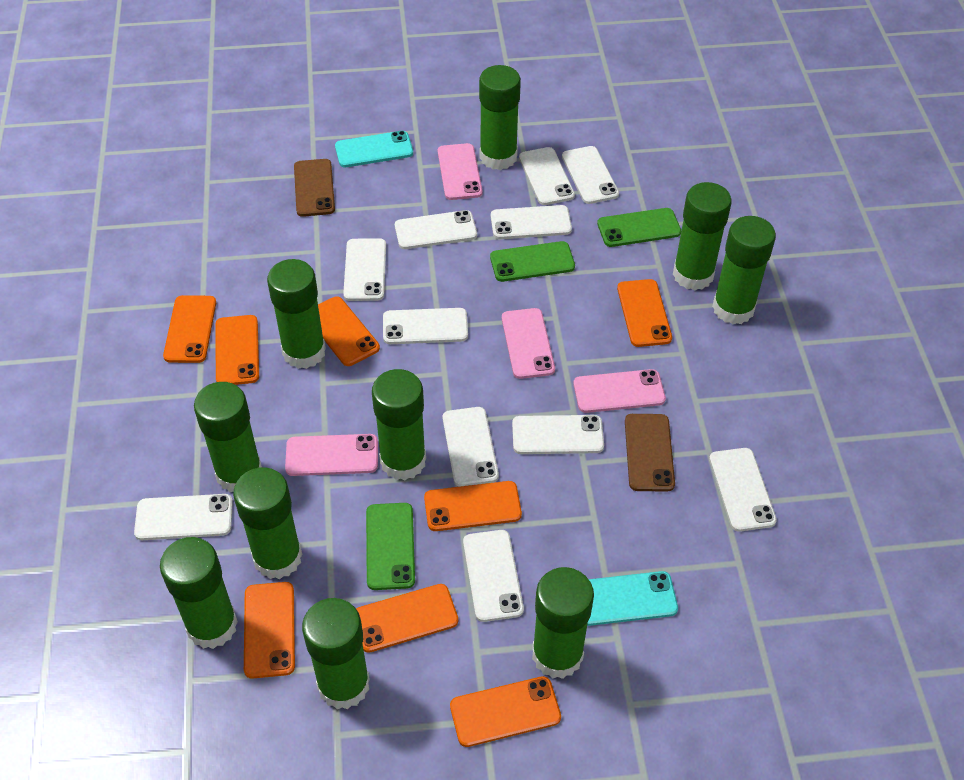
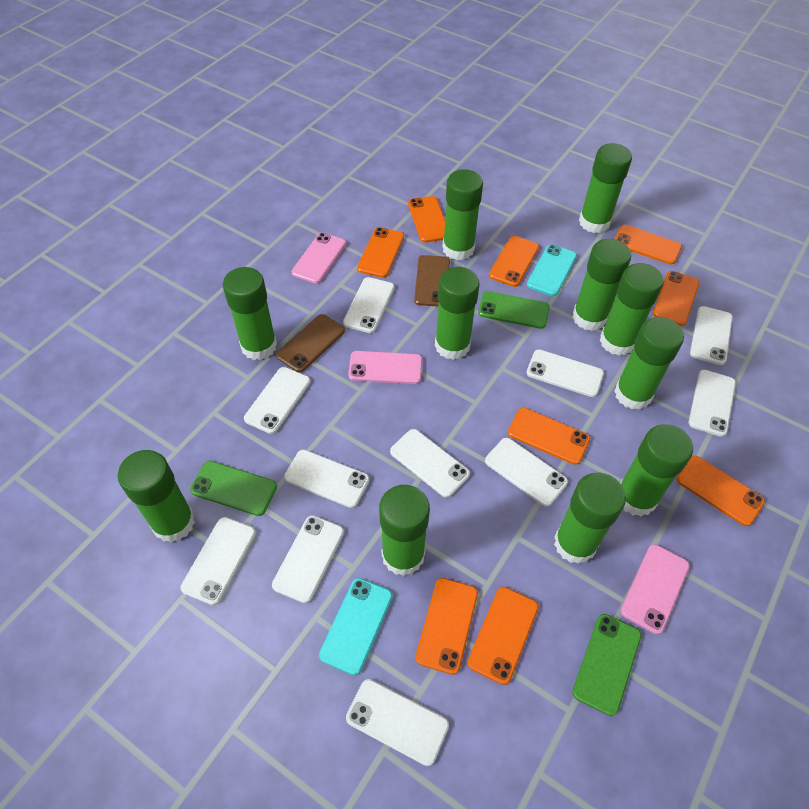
green glue stick: 10 -> 11
orange phone: 8 -> 9
pink phone: 4 -> 3

